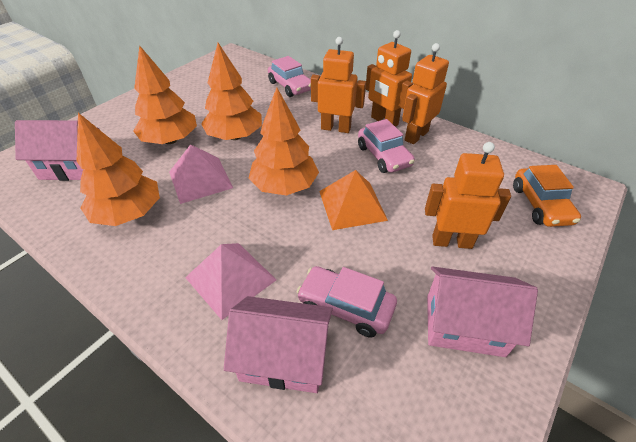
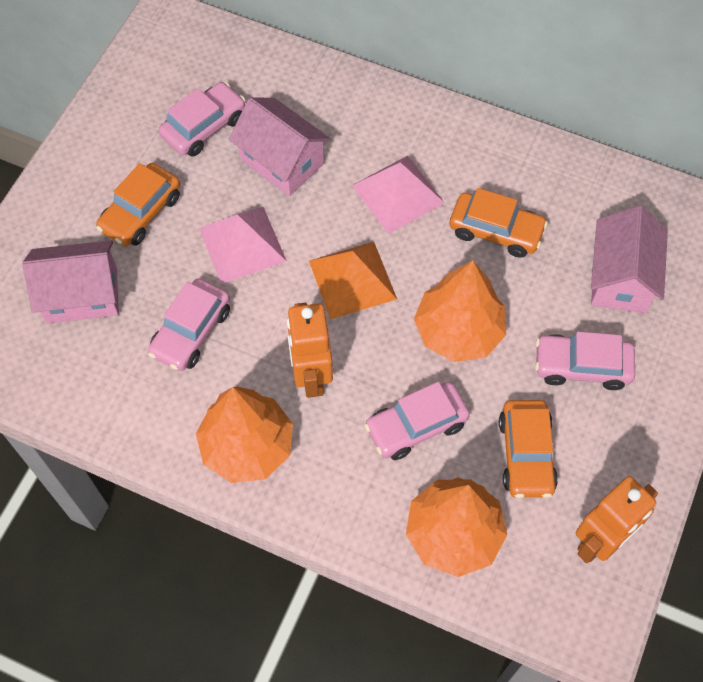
orange car: 1 -> 3
orange robot: 4 -> 2
orange tree: 4 -> 3
pink car: 3 -> 4

